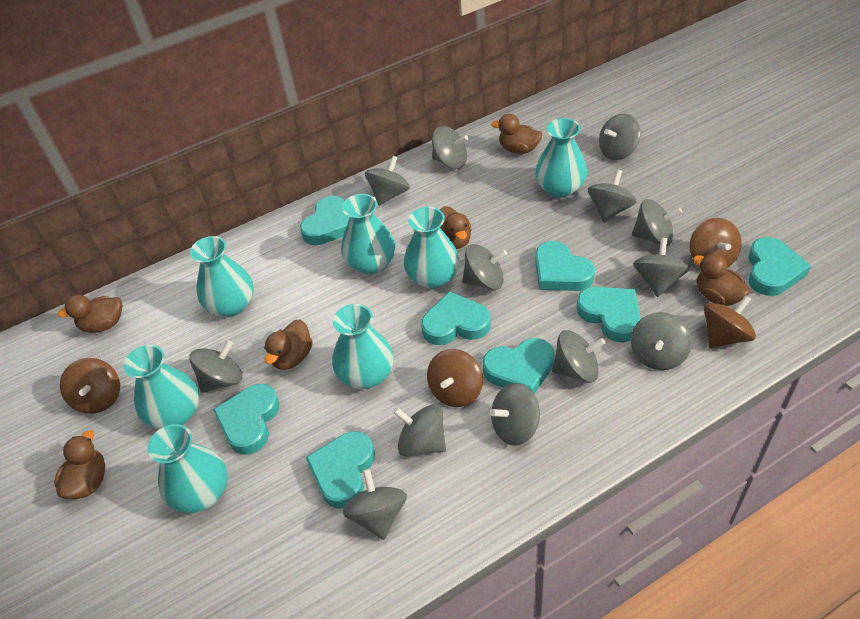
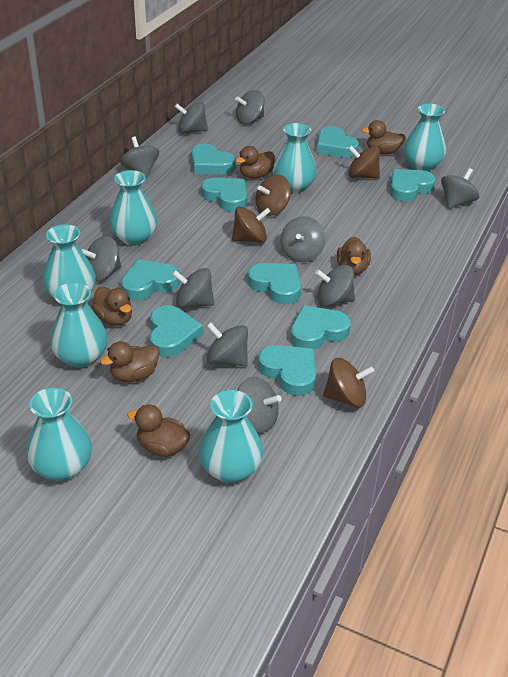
grey spinning top: 13 -> 10
turquoise heart: 8 -> 9

